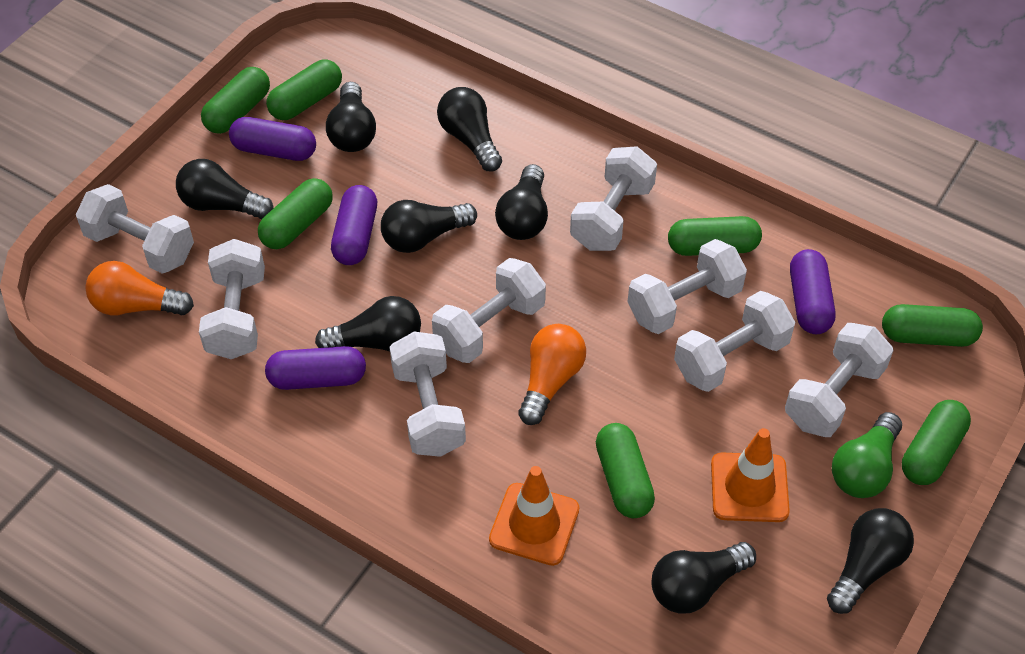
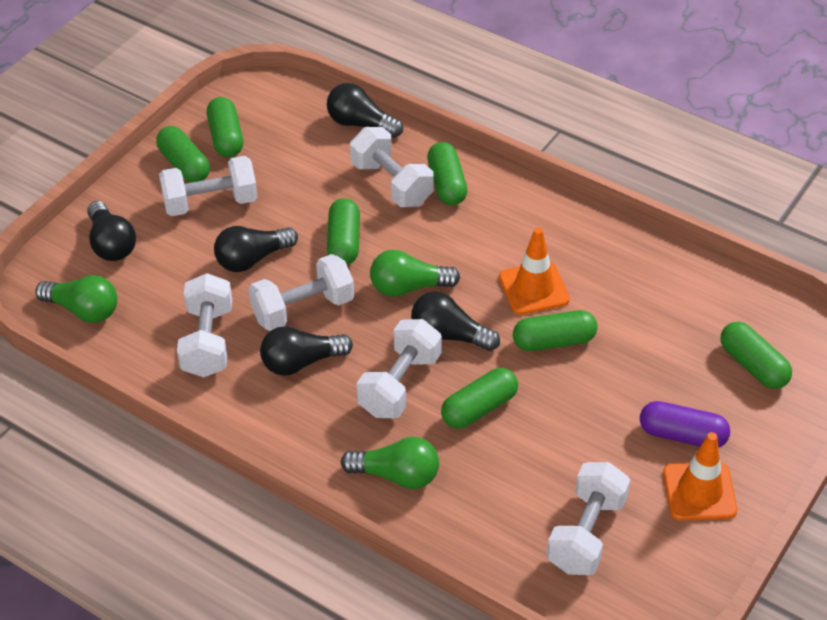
black light bulb: 8 -> 5
green light bulb: 1 -> 3
orange light bulb: 2 -> 0
purple capsule: 4 -> 1
white dumbbell: 8 -> 6

